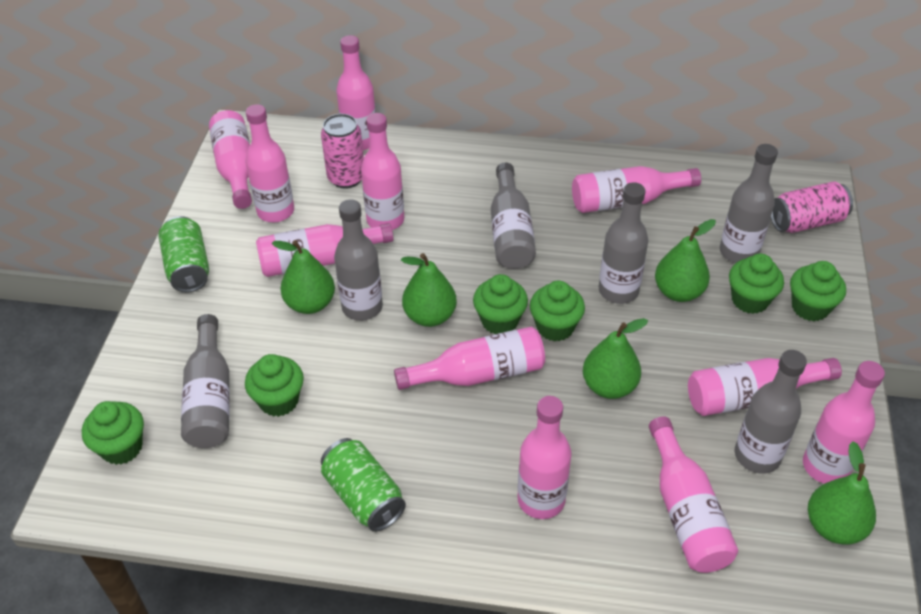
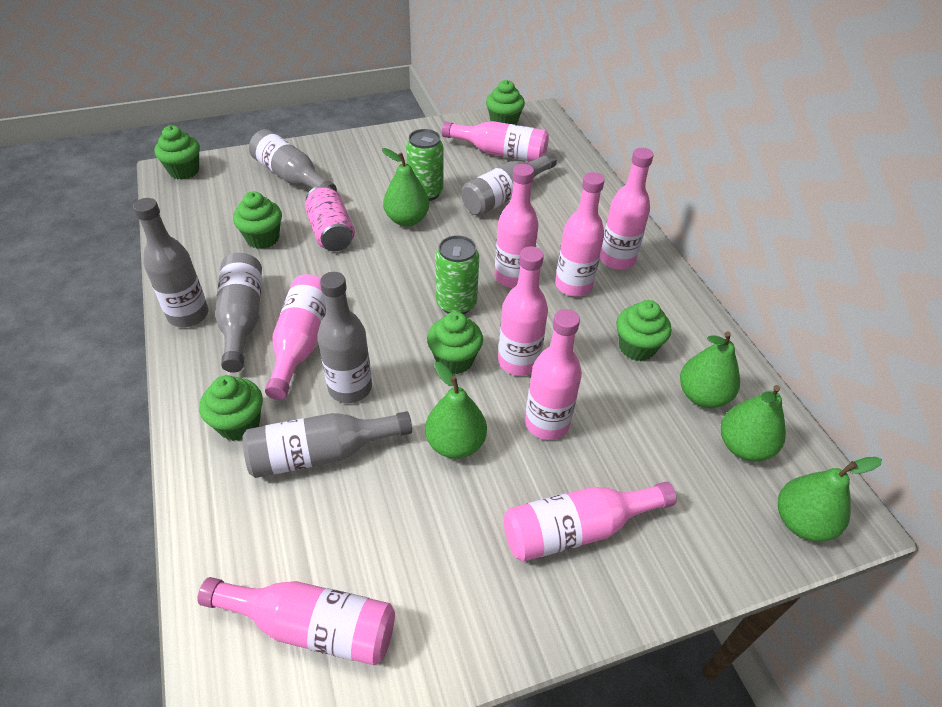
pink bottle: 11 -> 9
pink can: 2 -> 1

